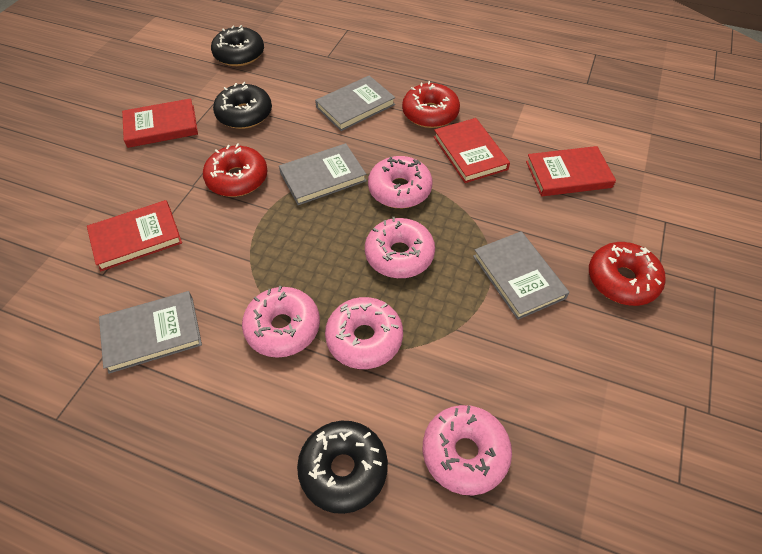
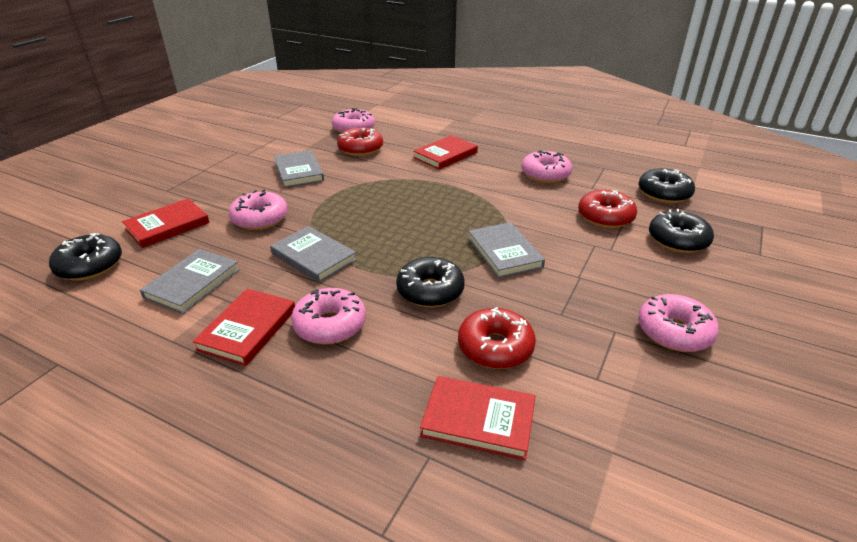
black donut: 3 -> 4

